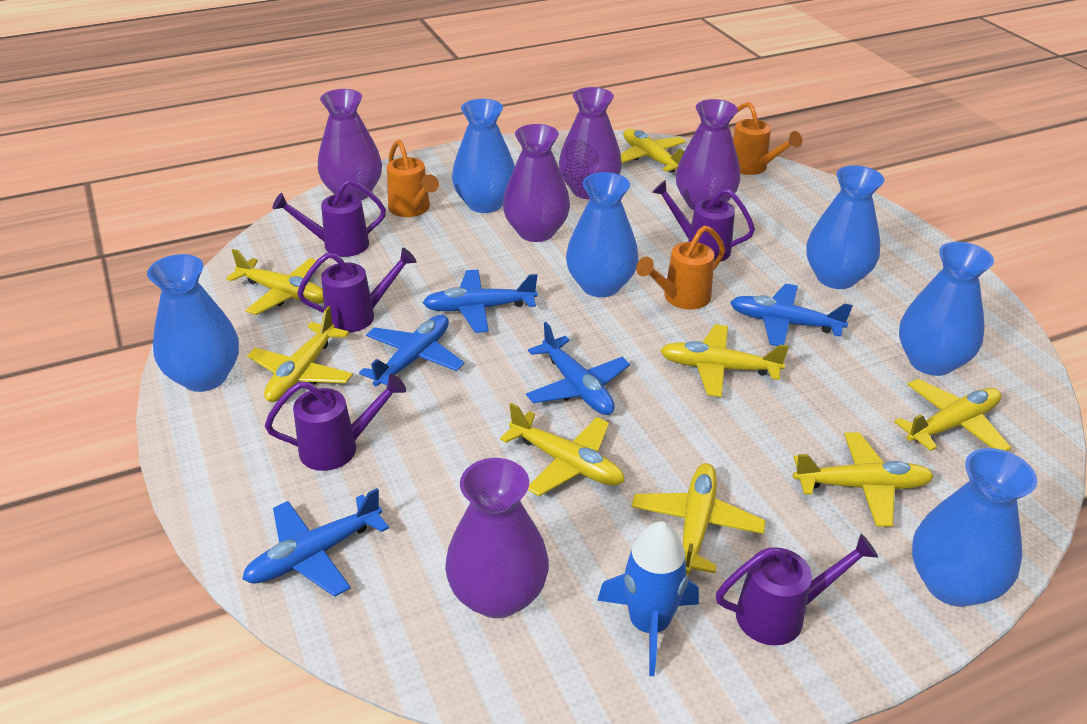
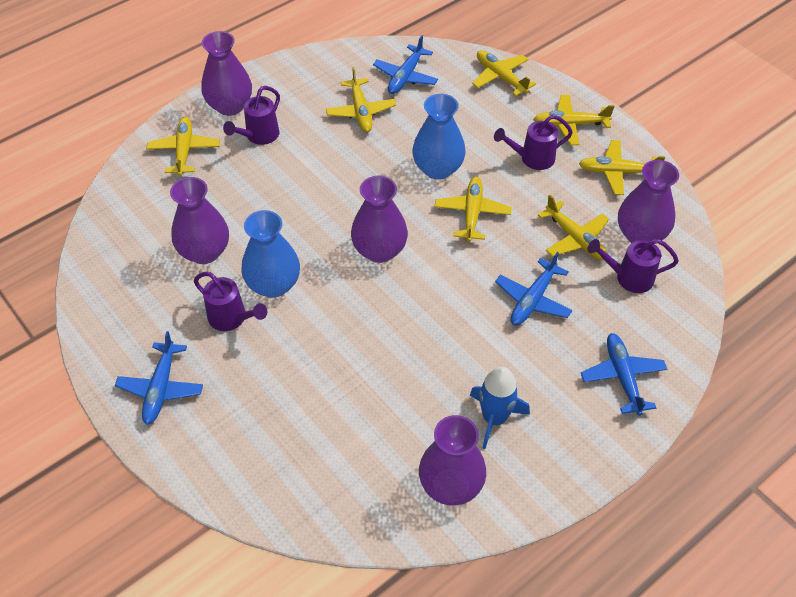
blue plane: 5 -> 4
blue vase: 6 -> 2
orange watering can: 3 -> 0
purple watering can: 5 -> 4
yellow plane: 8 -> 7

